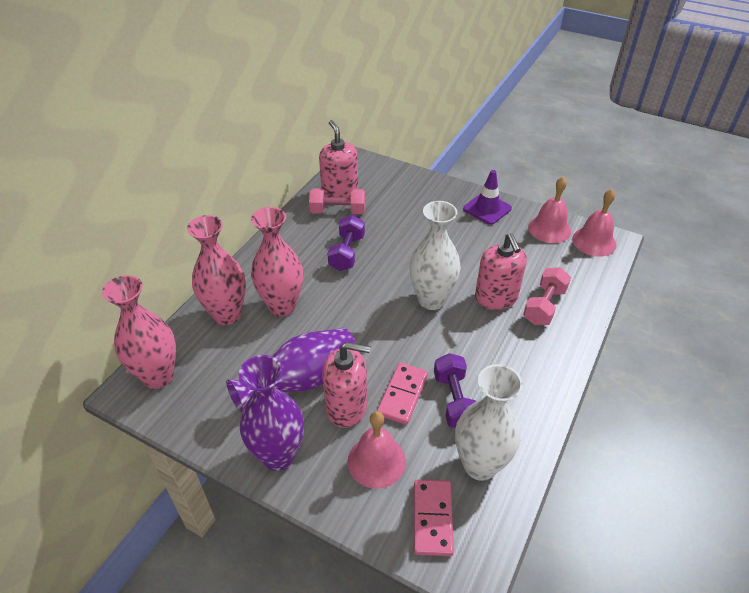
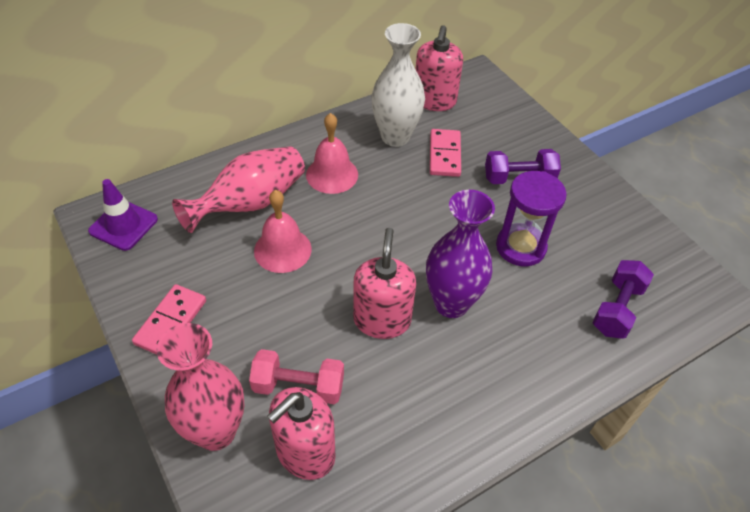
pink bell: 3 -> 2
pink dumbbell: 2 -> 1
pink vase: 3 -> 2
purple hourglass: 0 -> 1
purple vase: 2 -> 1
white vase: 2 -> 1

